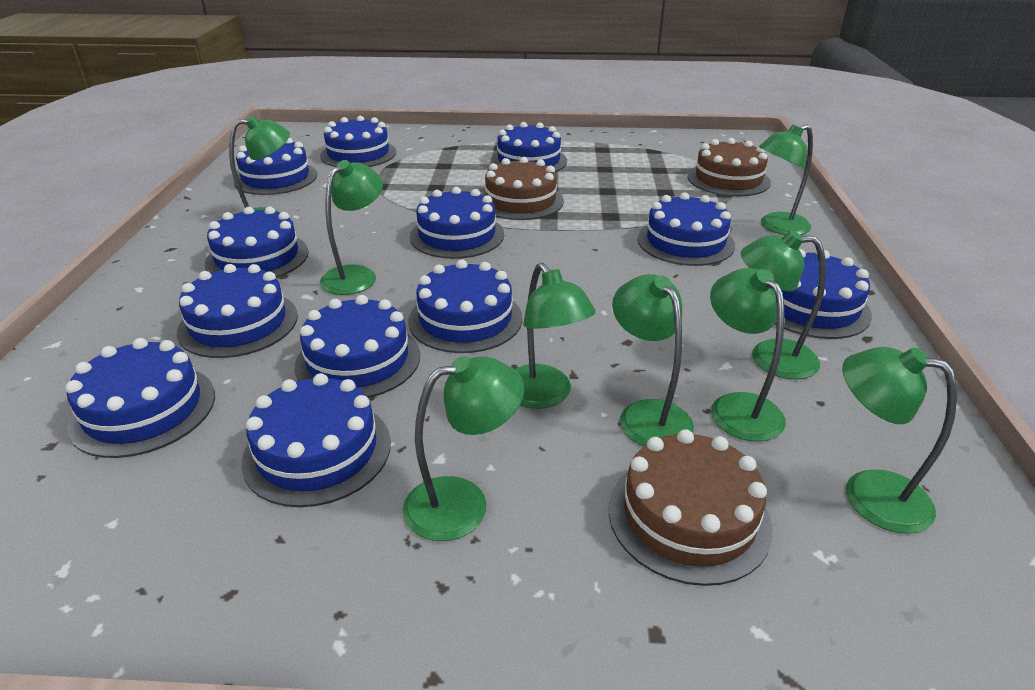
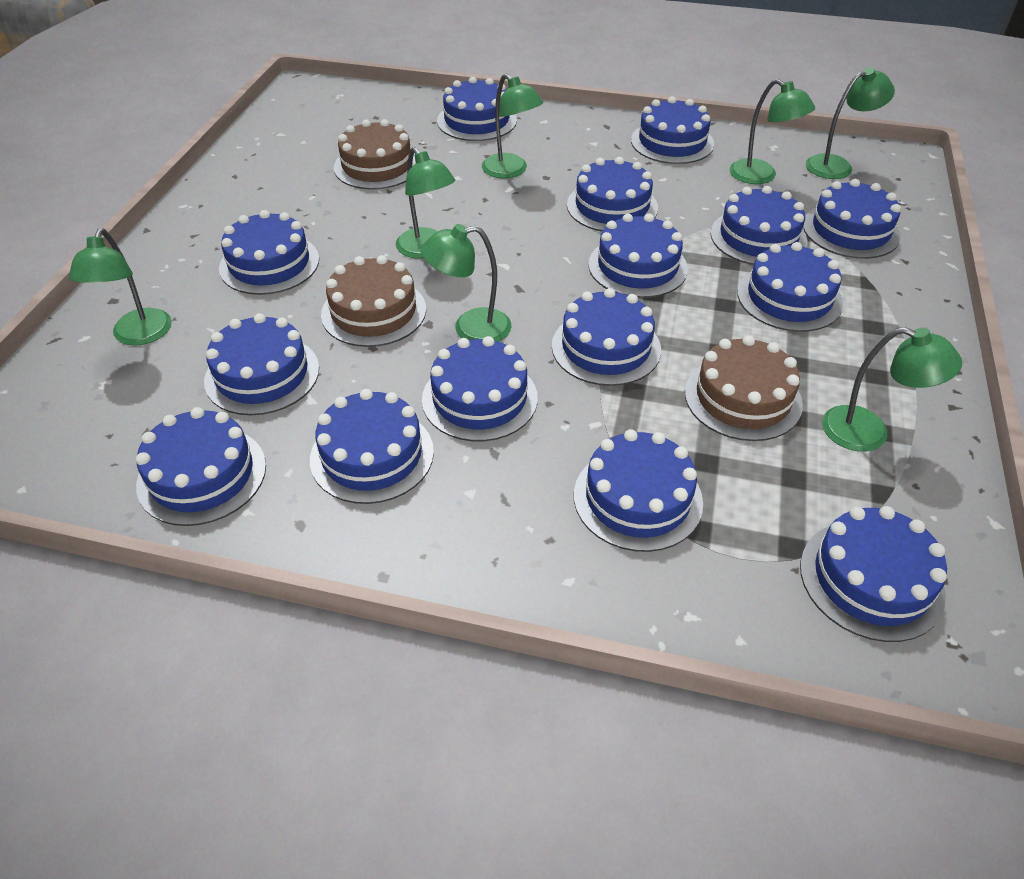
blue cake: 12 -> 15
green lamp: 9 -> 7

